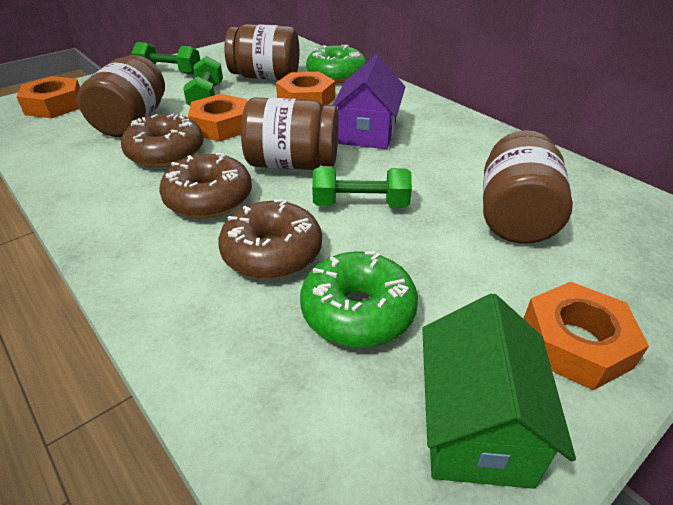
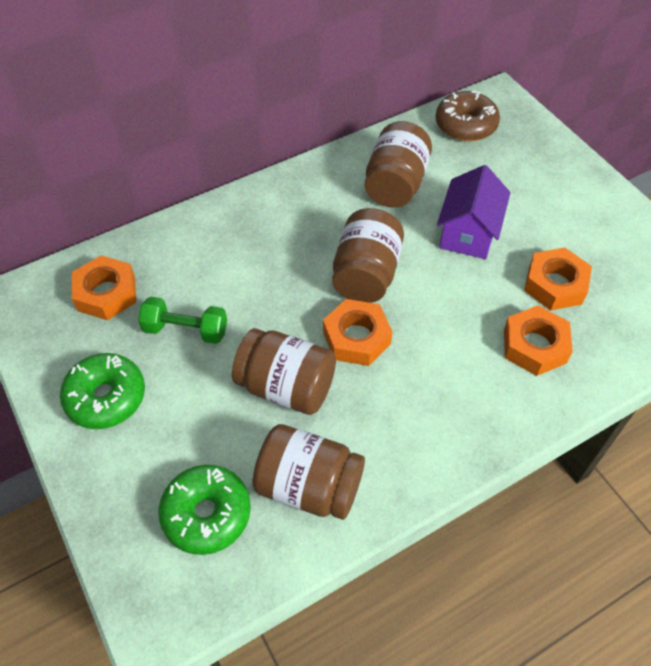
brown donut: 3 -> 1
green dumbbell: 3 -> 1
green house: 1 -> 0

